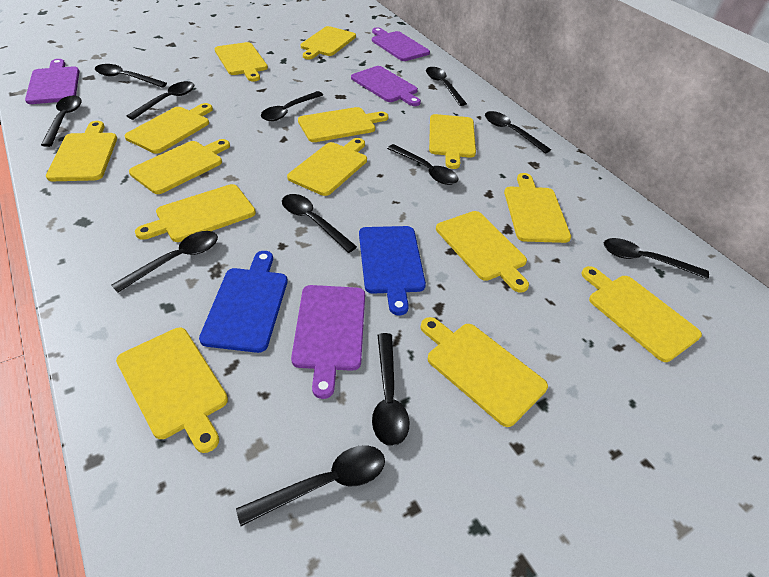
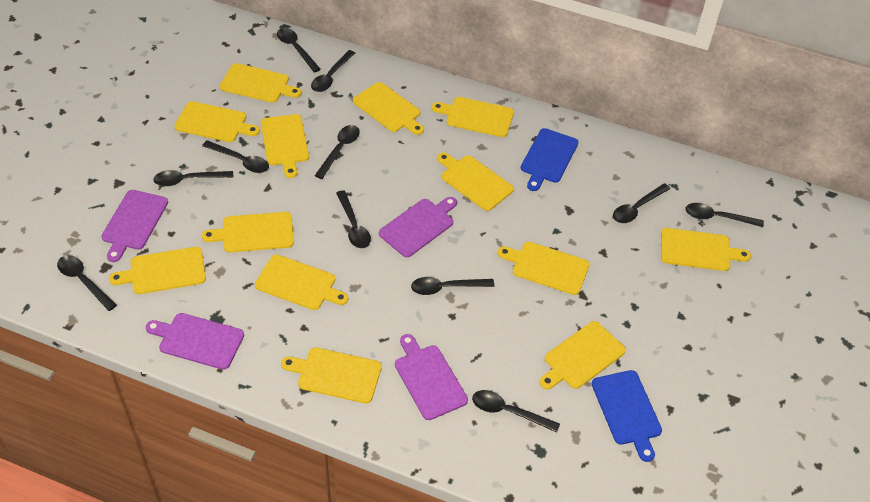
black spoon: 12 -> 11
yellow cutting board: 14 -> 13

